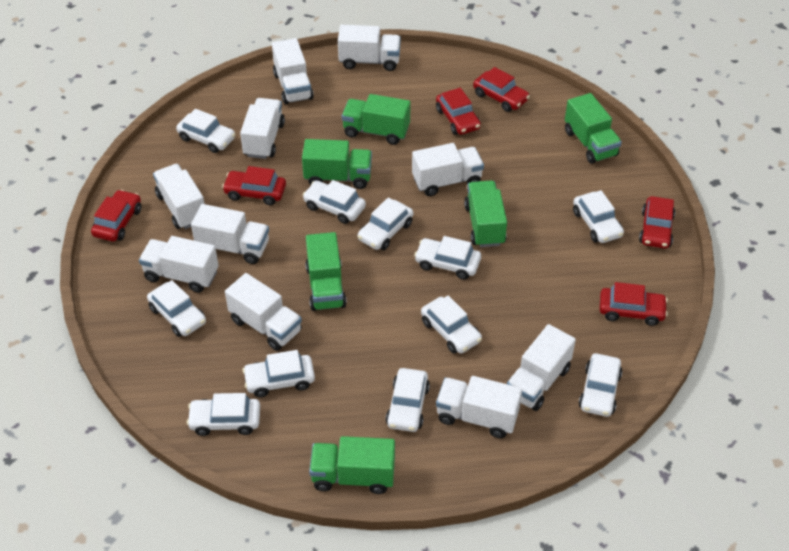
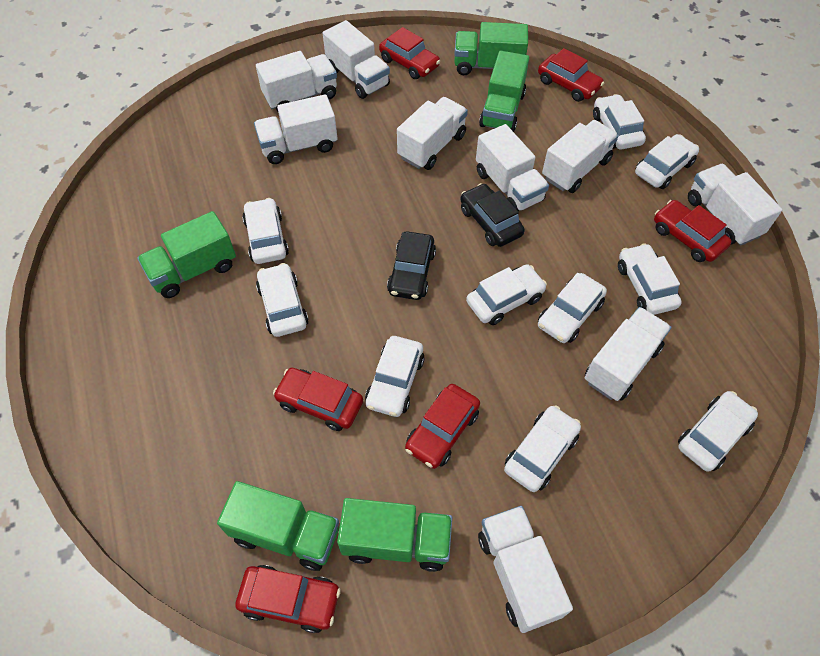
black car: 0 -> 2
green truck: 6 -> 5
white car: 11 -> 10
white truck: 10 -> 9

